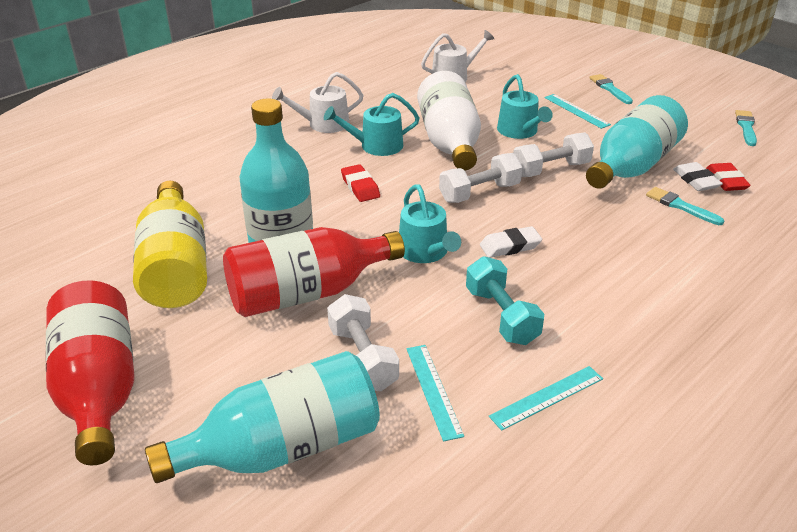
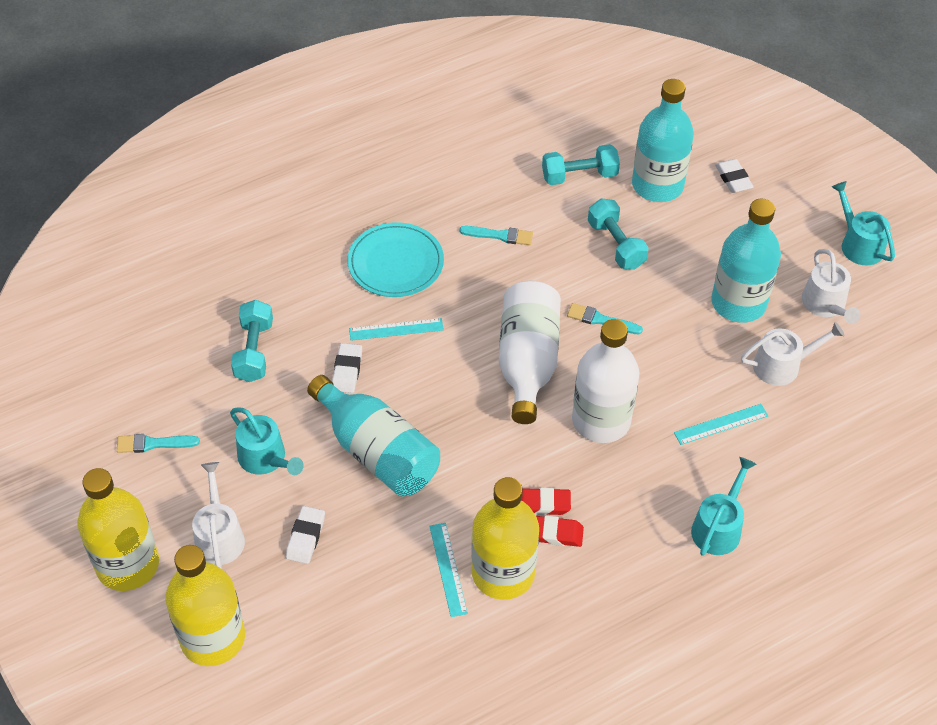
red bottle: 2 -> 0
turquoise dumbbell: 1 -> 3
turquoise plate: 0 -> 1
white bottle: 1 -> 2
white dumbbell: 3 -> 0
white eraser: 2 -> 3
white watering can: 2 -> 3
yellow bottle: 1 -> 3

